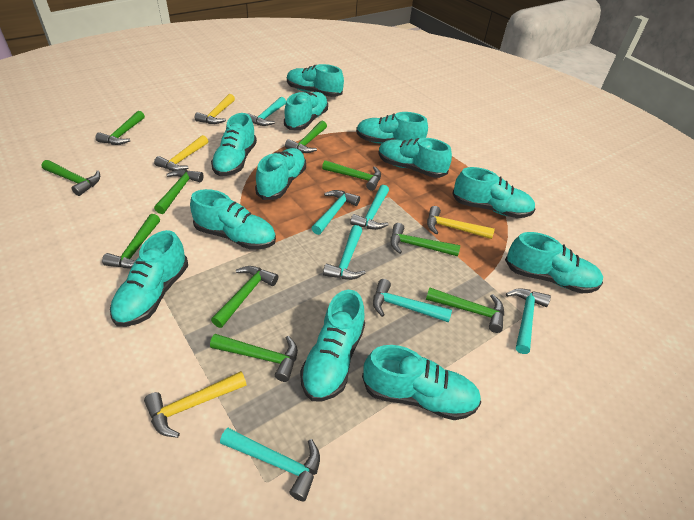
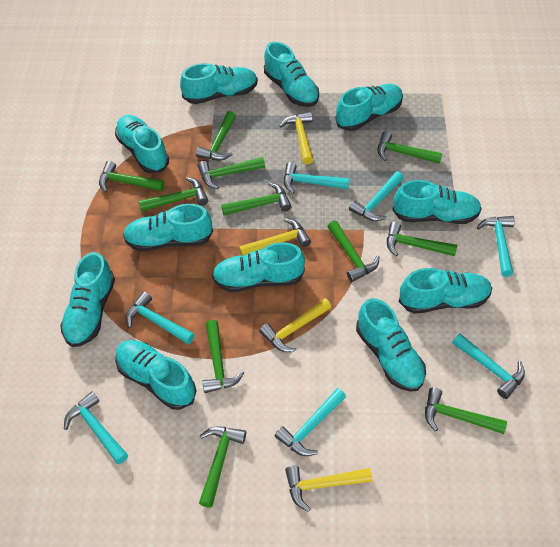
green hammer: 10 -> 11
turquoise shoe: 12 -> 11

